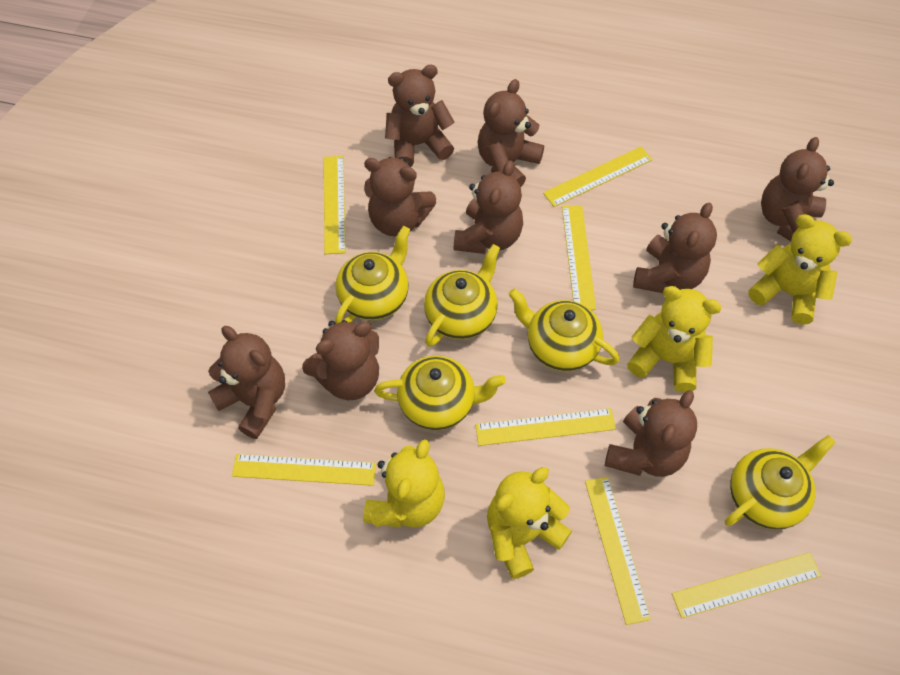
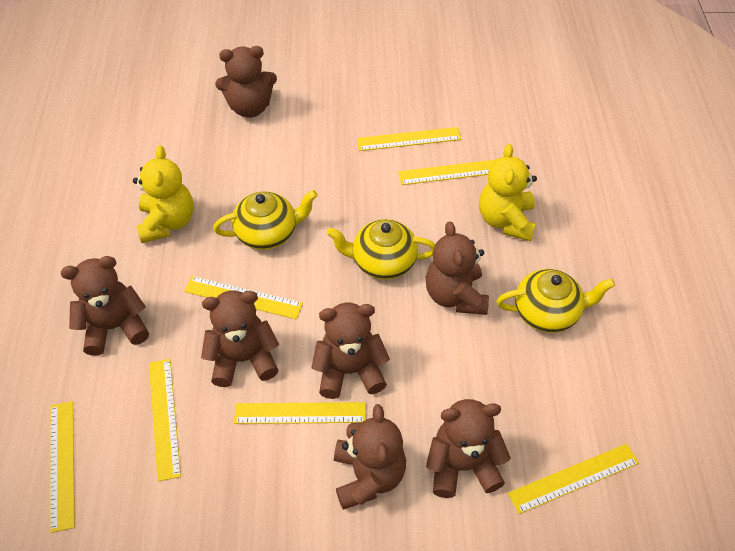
brown teddy bear: 9 -> 7
yellow teapot: 5 -> 3
yellow teddy bear: 4 -> 2

